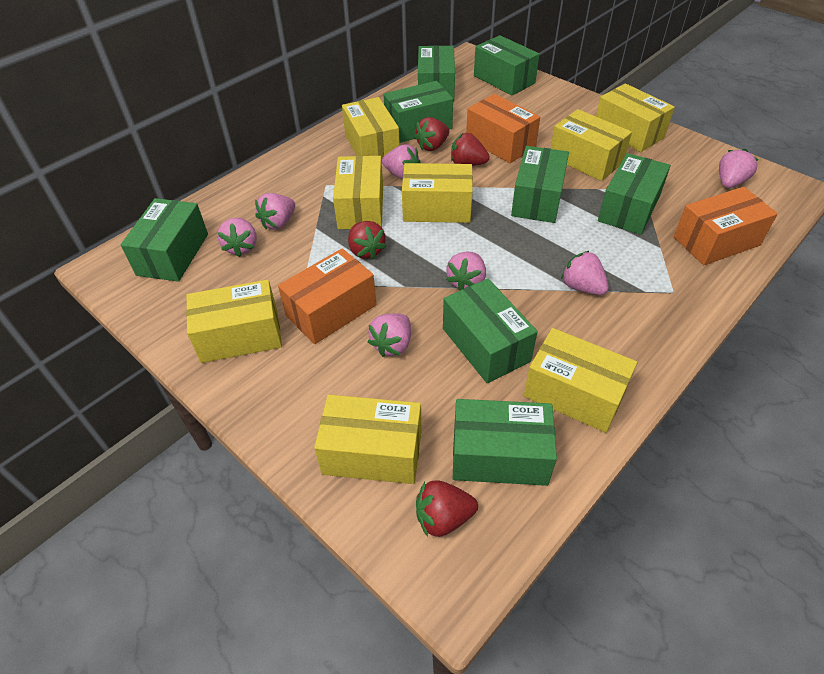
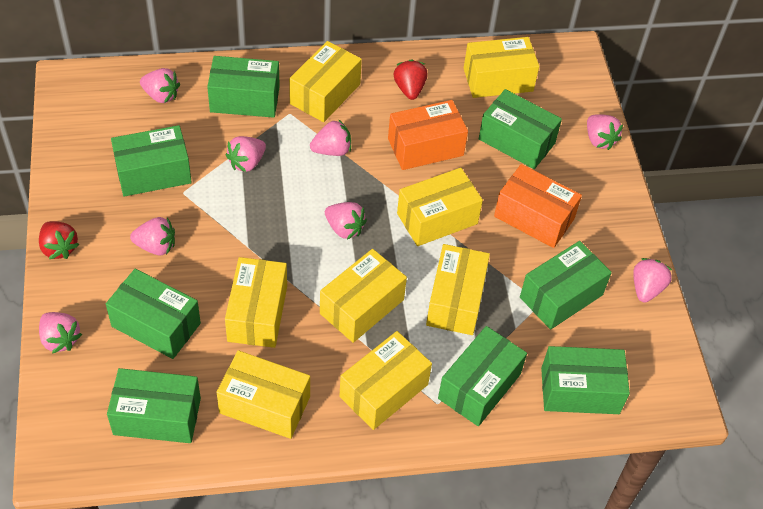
orange box: 3 -> 2
pink strawberry: 7 -> 8
red strawberry: 4 -> 2

